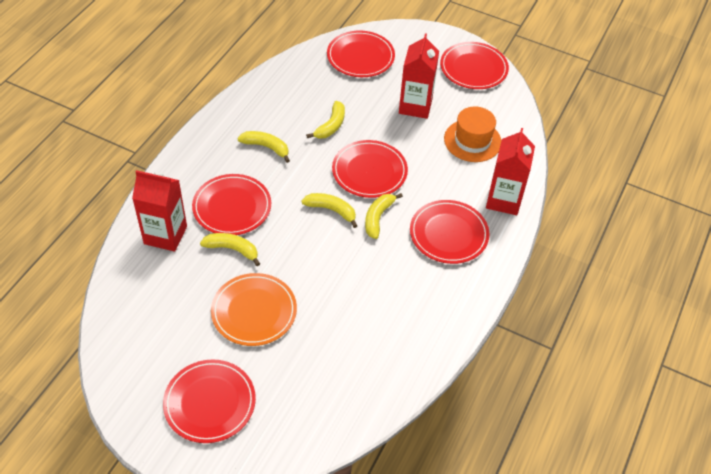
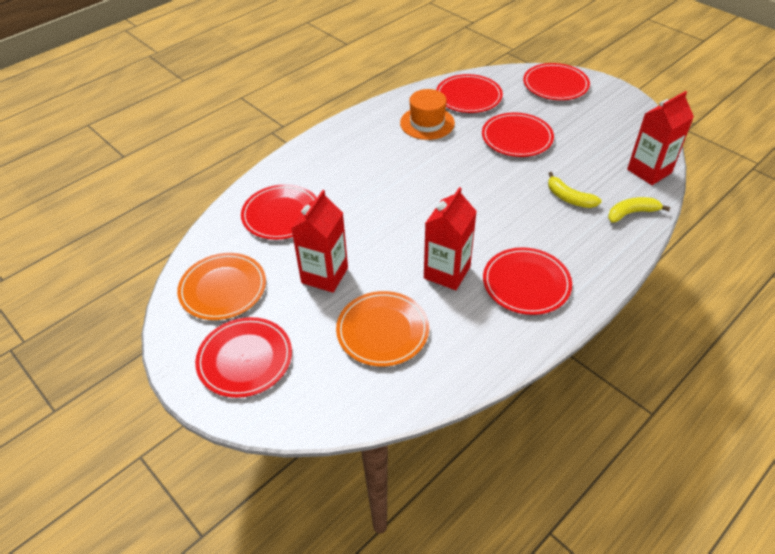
orange plate: 1 -> 2
yellow banana: 5 -> 2

